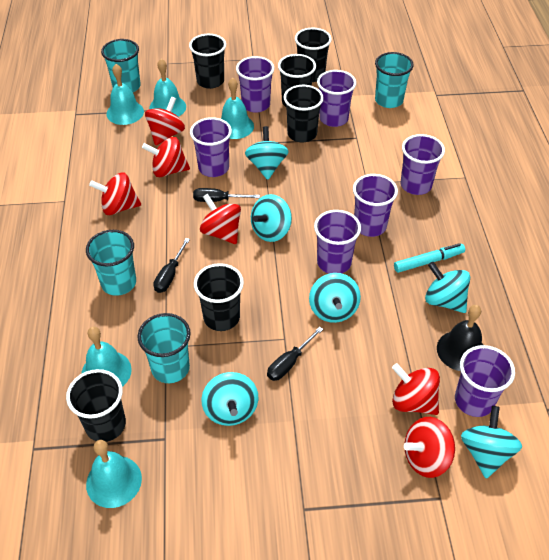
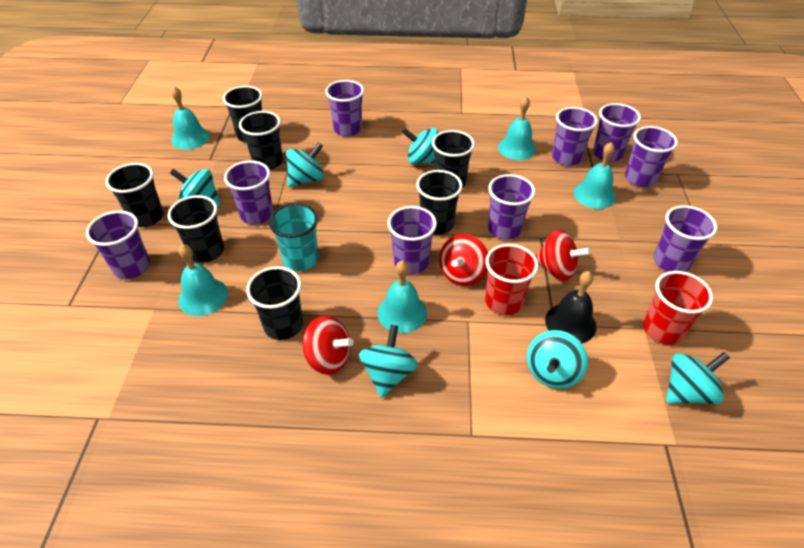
black cup: 6 -> 7
black screwdriver: 3 -> 0
purple cup: 7 -> 9
red cup: 0 -> 2
red spinning top: 6 -> 3
turquoise cup: 4 -> 1
turquoise marker: 1 -> 0

